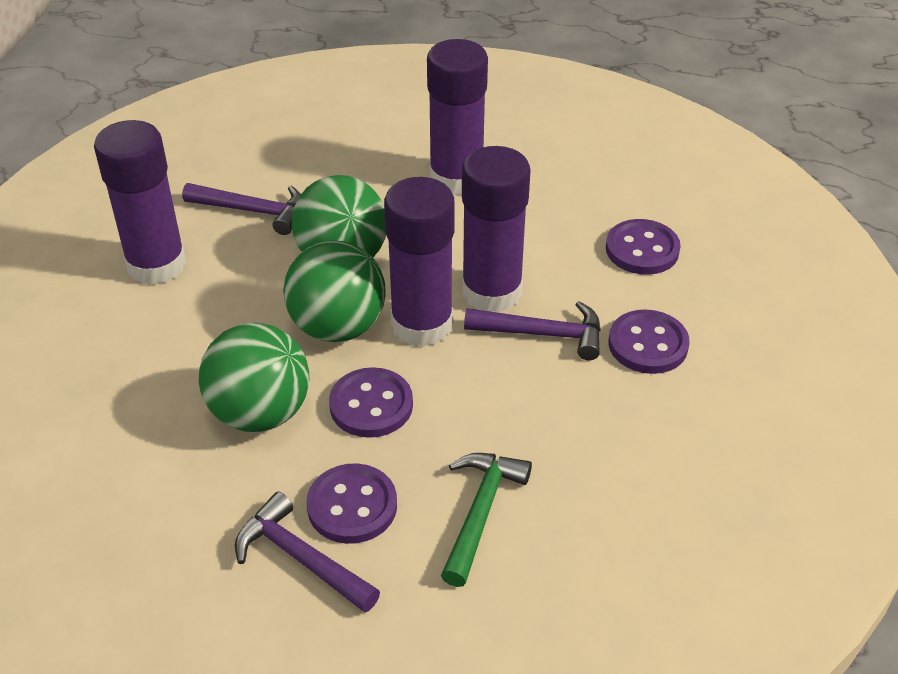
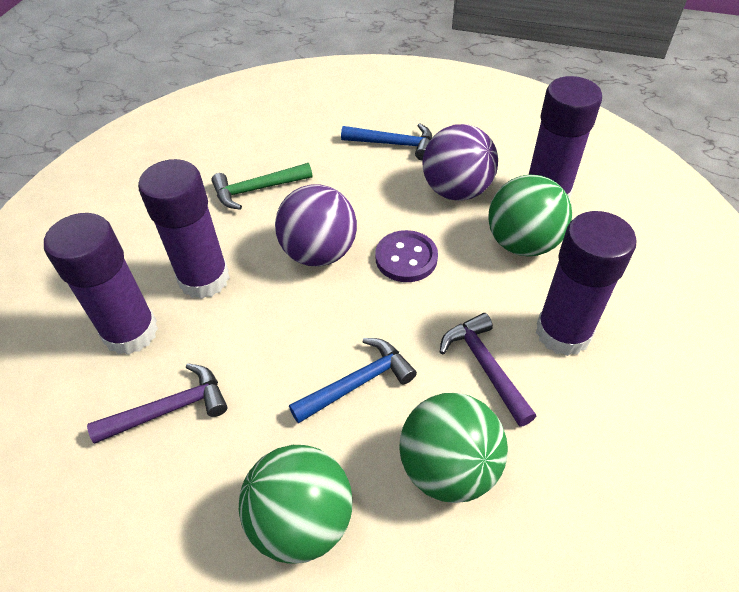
blue hammer: 0 -> 2
purple ball: 0 -> 2
purple button: 4 -> 1
purple hammer: 3 -> 2

